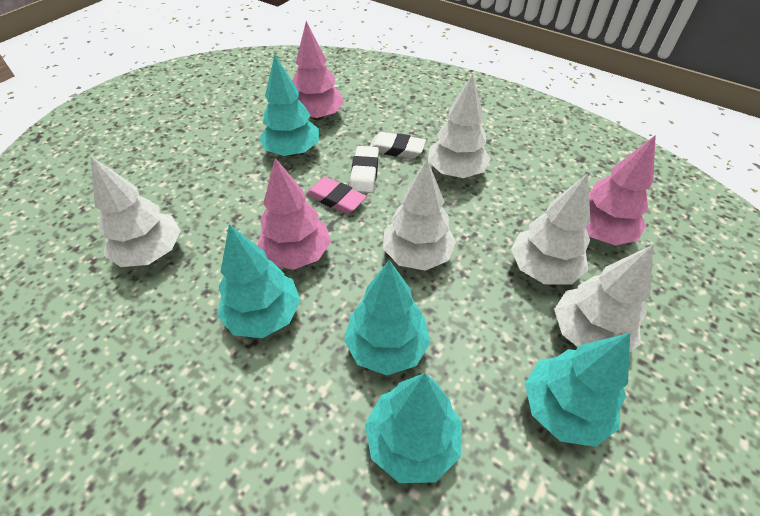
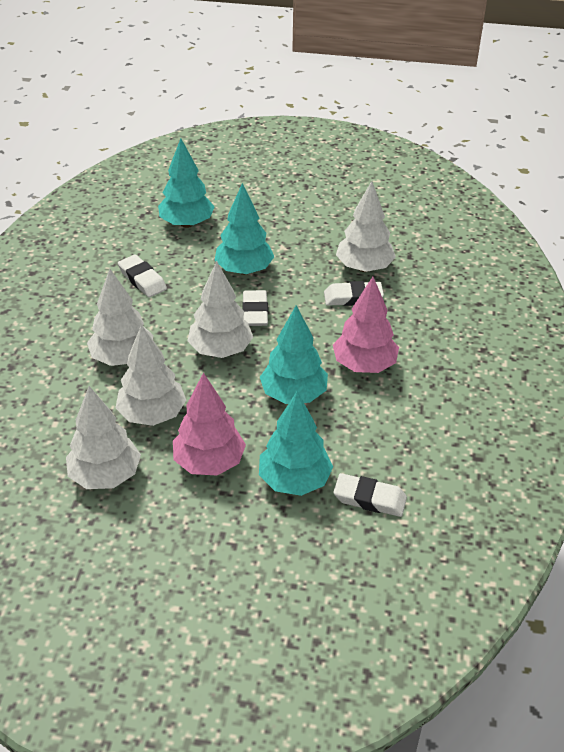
pink eraser: 1 -> 0
pink tree: 3 -> 2
turquoise tree: 5 -> 4
white eraser: 2 -> 4

